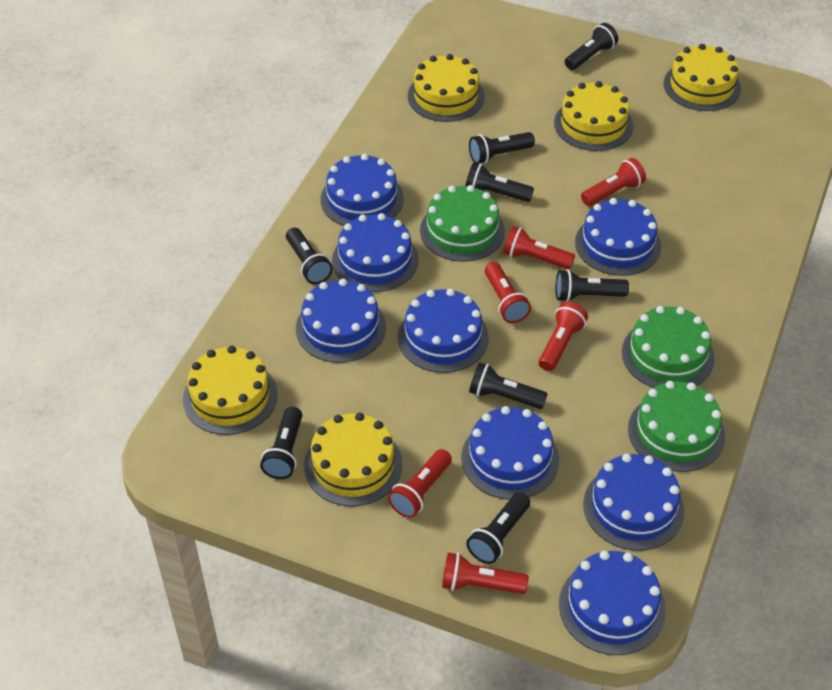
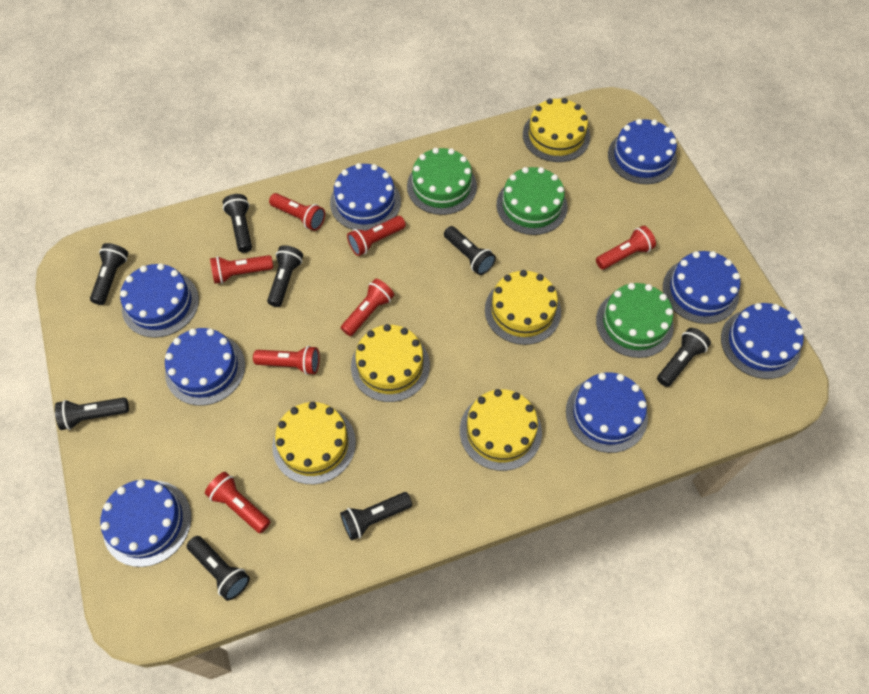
red flashlight: 6 -> 7

